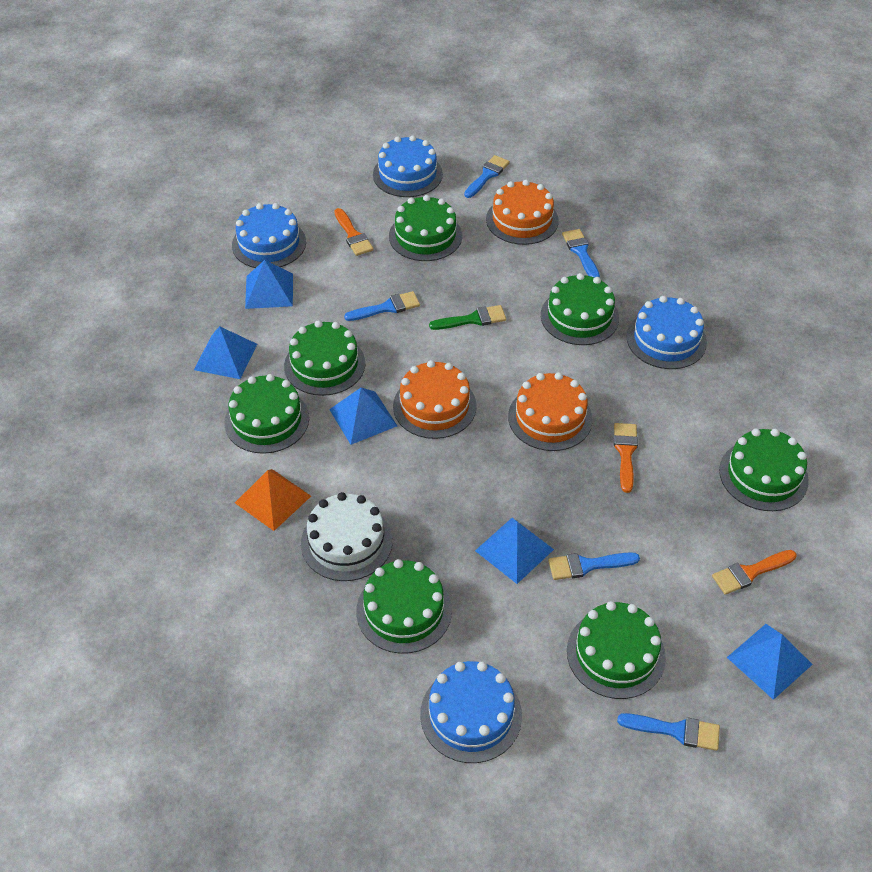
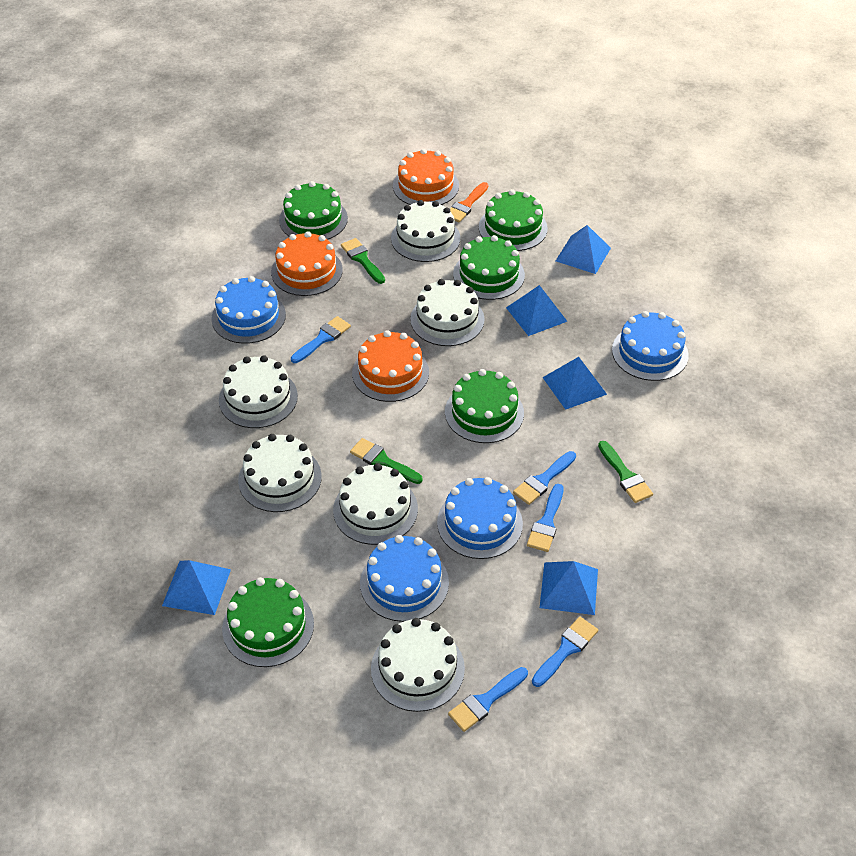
green brush: 1 -> 3
green cake: 7 -> 5
orange brush: 3 -> 1
orange pyramid: 1 -> 0
white cake: 1 -> 6

